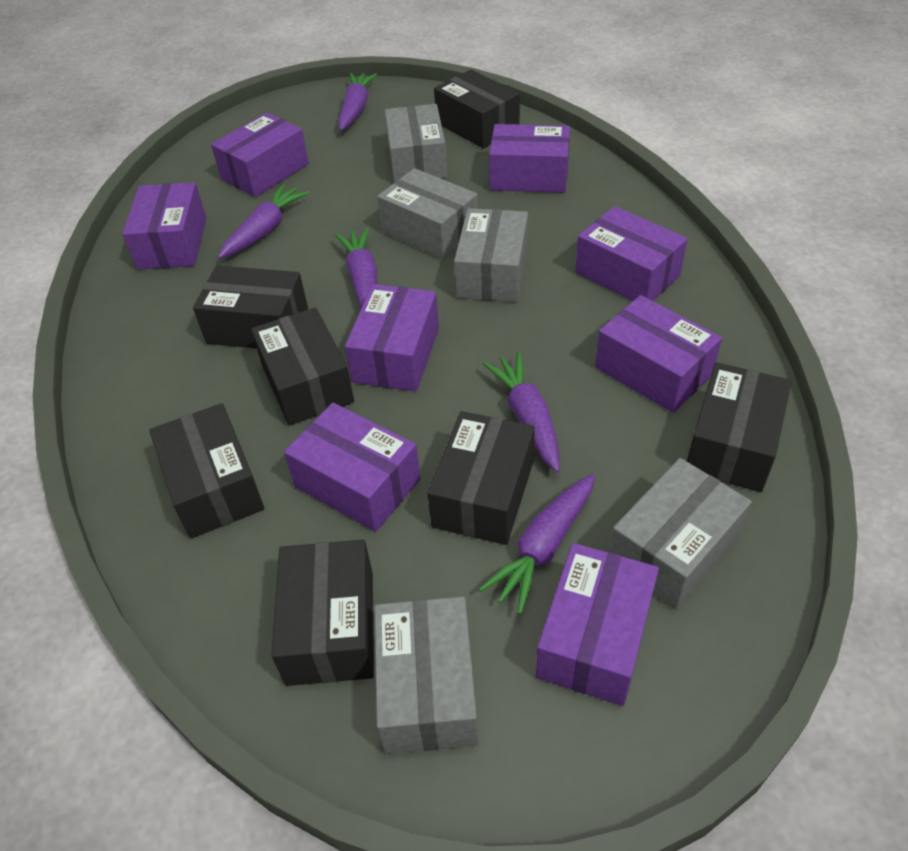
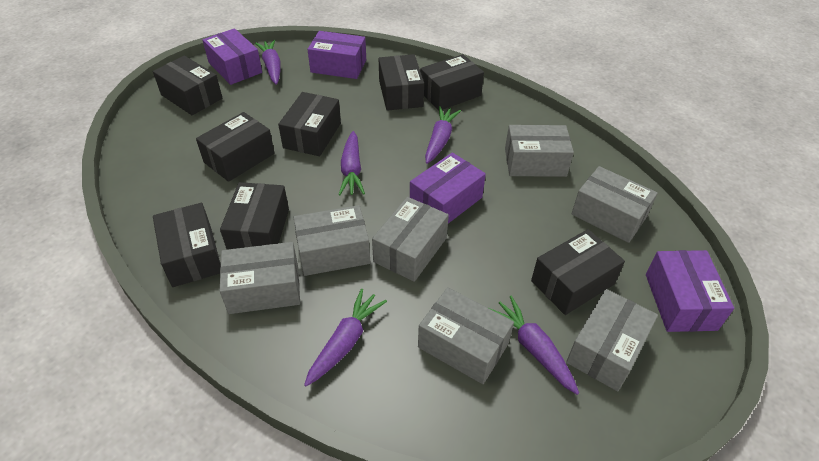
black box: 7 -> 8
grey box: 5 -> 7
purple box: 8 -> 4

